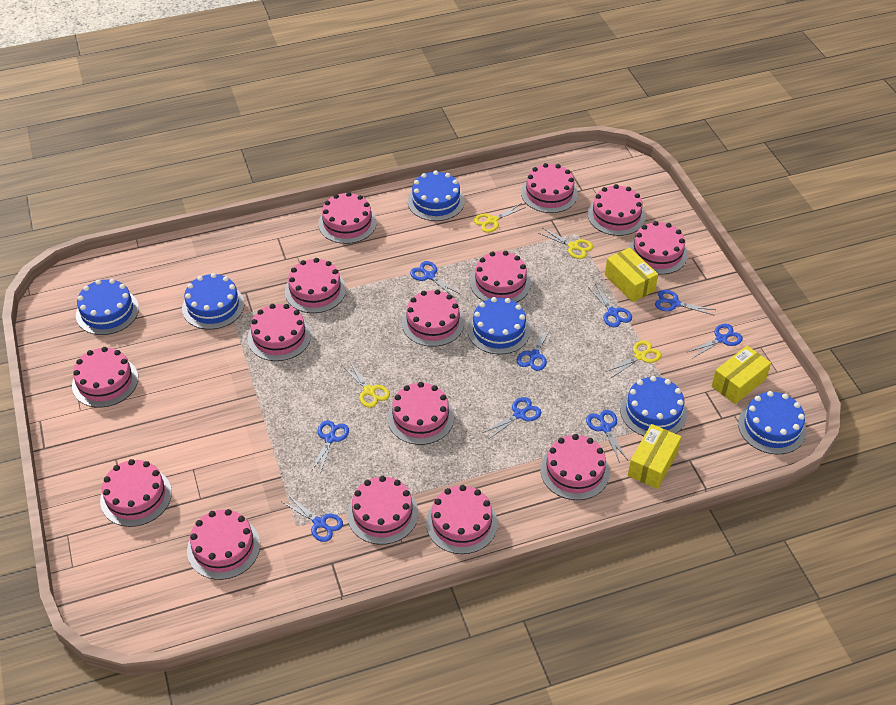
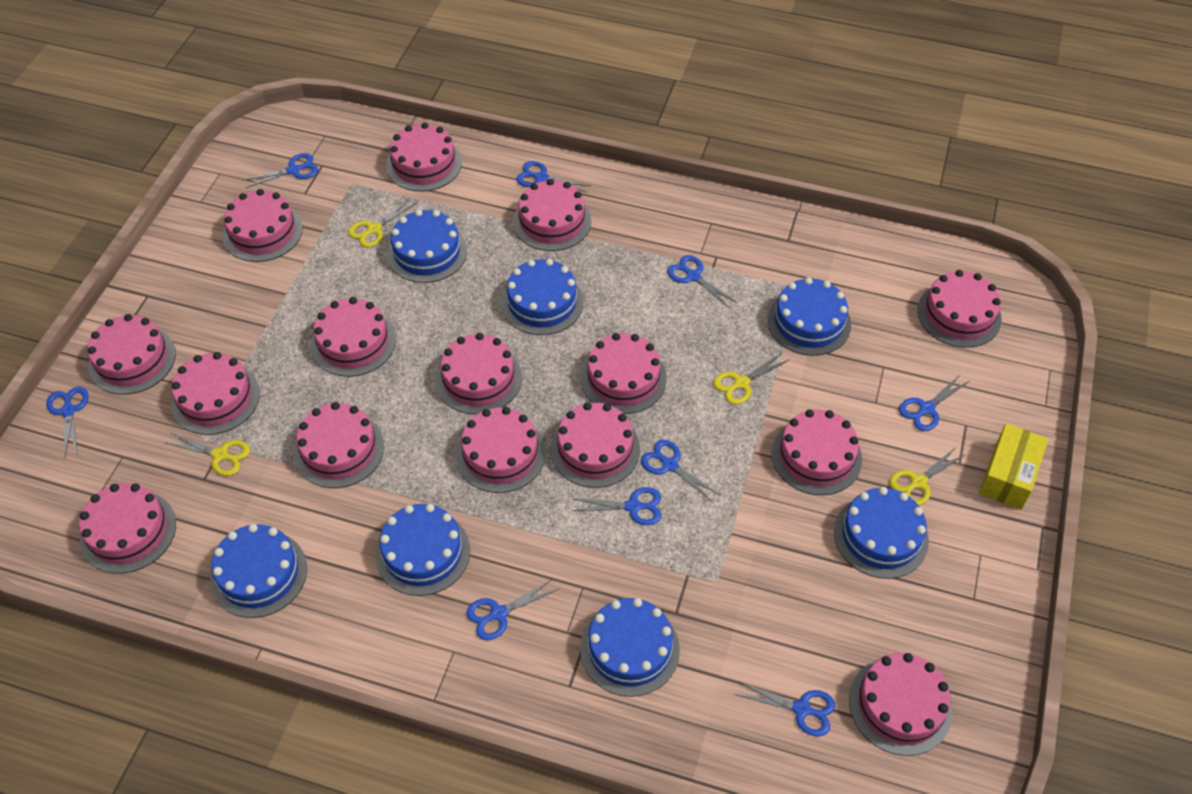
blue cake: 6 -> 7
yellow box: 3 -> 1

